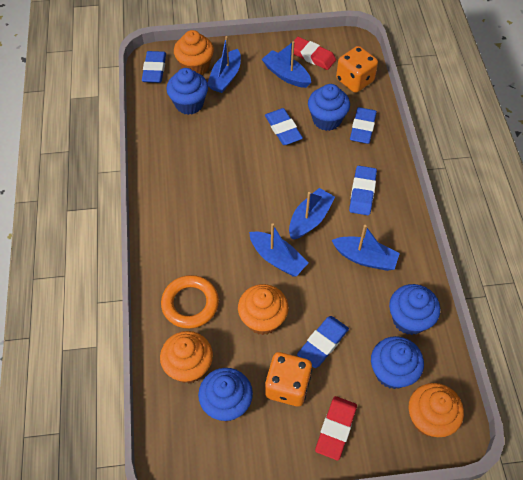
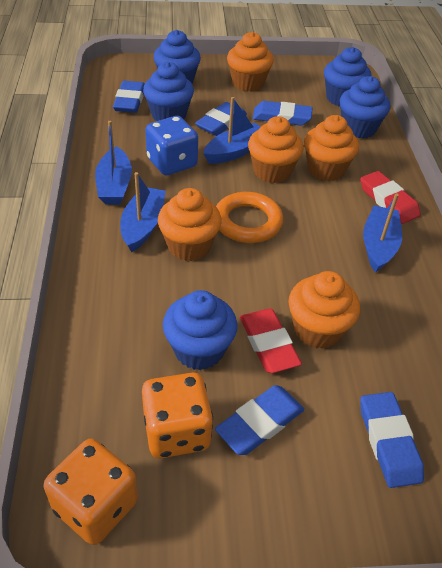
blue boat: 5 -> 4
blue dice: 0 -> 1
orange cupcake: 4 -> 5

